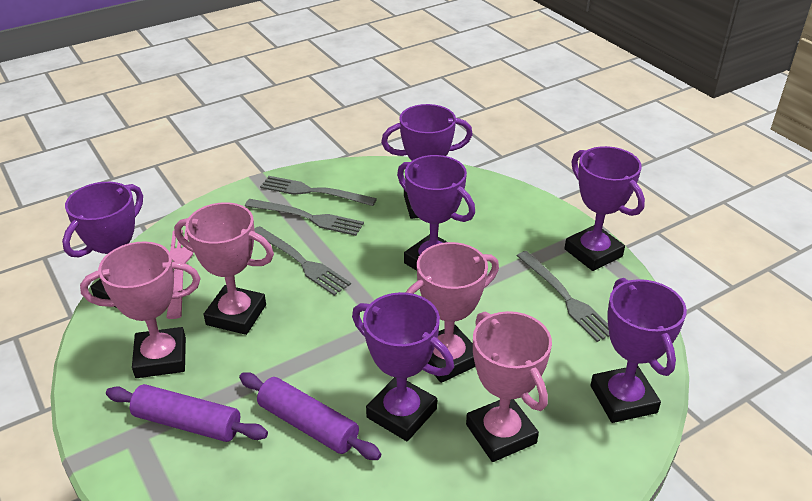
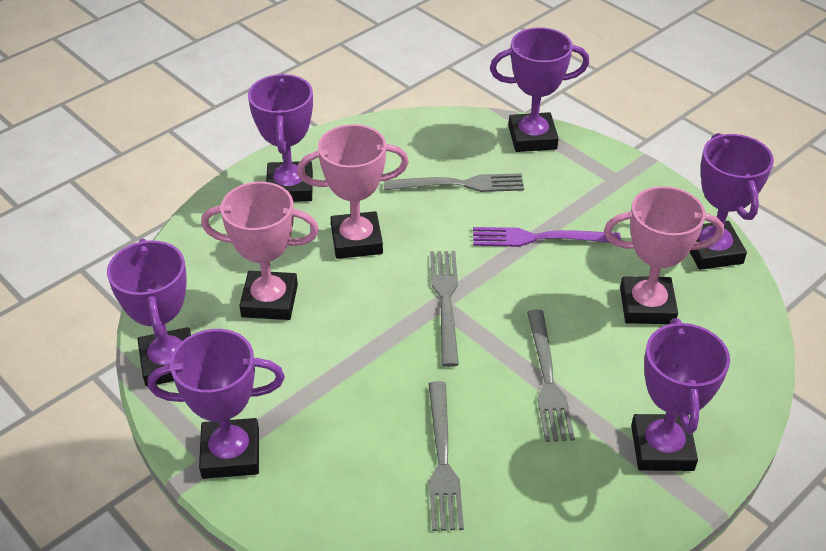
pink fork: 1 -> 0
pink trophy: 4 -> 3
purple fork: 0 -> 1
purple rolling pin: 2 -> 0

